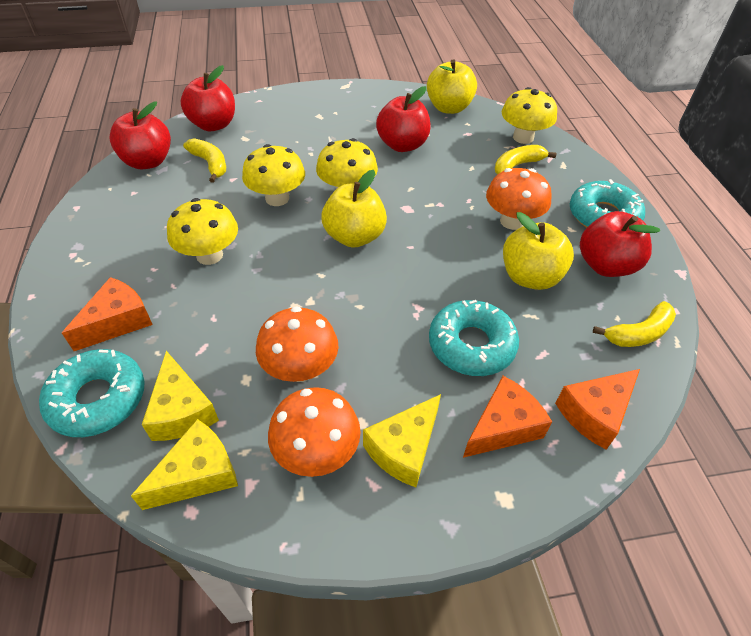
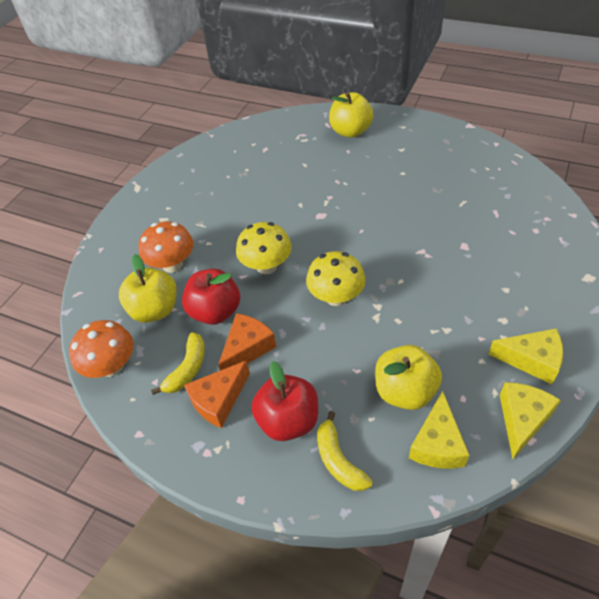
orange cheese: 3 -> 2
orange mushroom: 3 -> 2
red apple: 4 -> 2
turquoise donut: 3 -> 0
yellow banana: 3 -> 2
yellow mushroom: 4 -> 2

